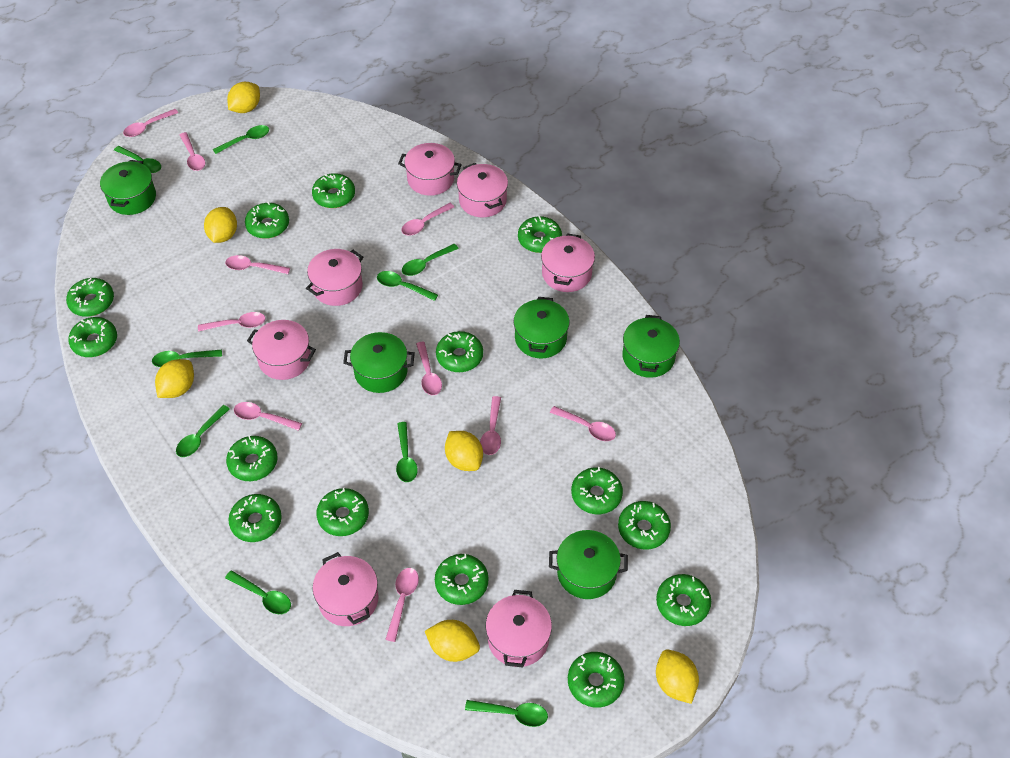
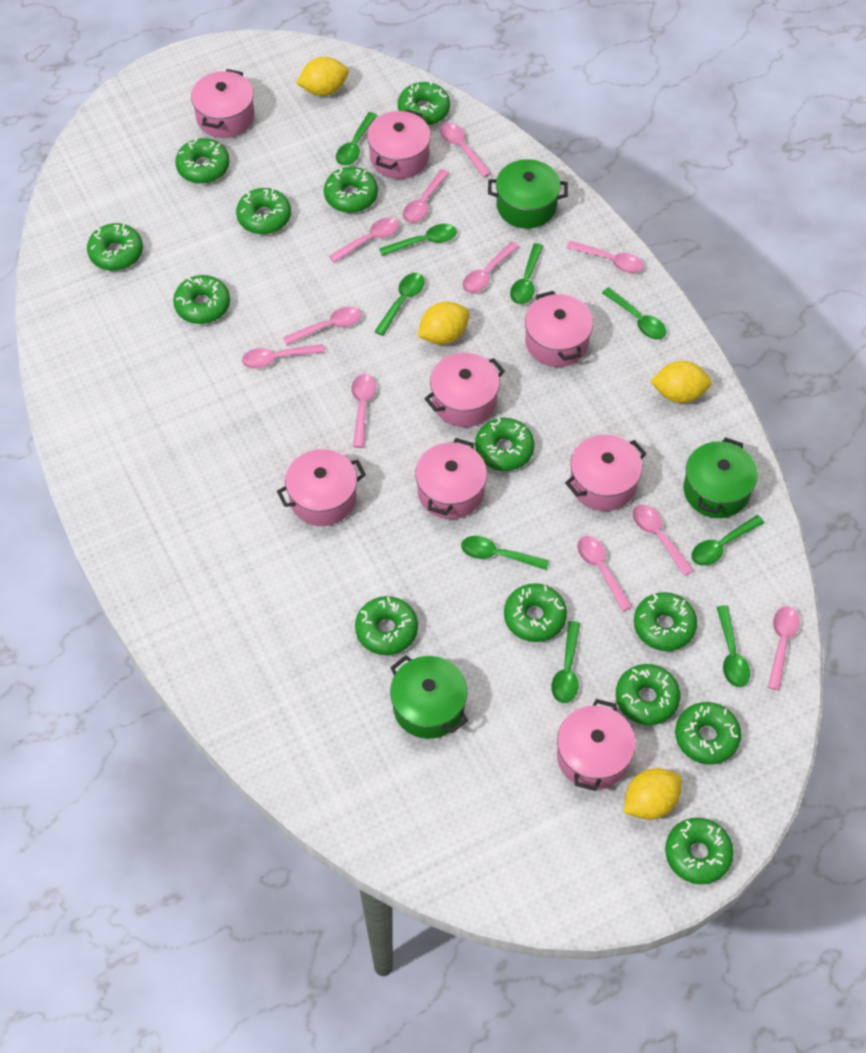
green donut: 14 -> 13
green pot: 5 -> 3
pink pot: 7 -> 8
pink spoon: 10 -> 11
yellow lemon: 6 -> 4

